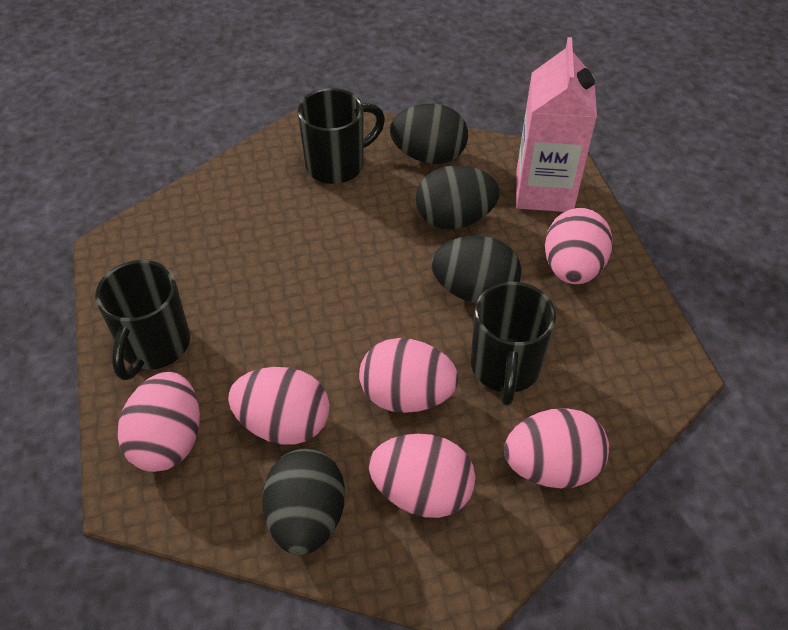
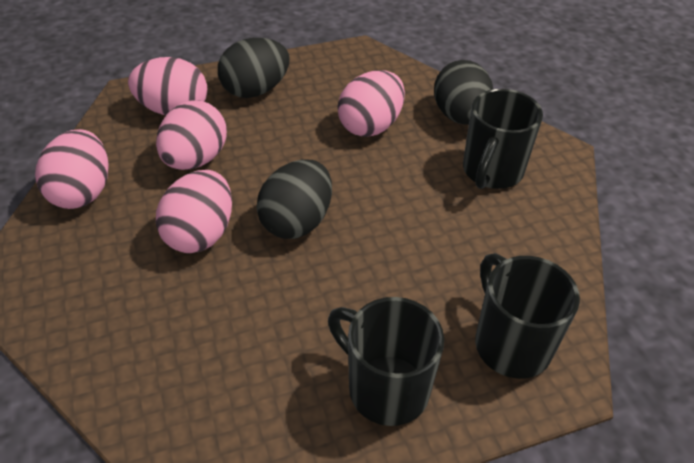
black egg: 4 -> 3
pink carton: 1 -> 0
pink egg: 6 -> 5

